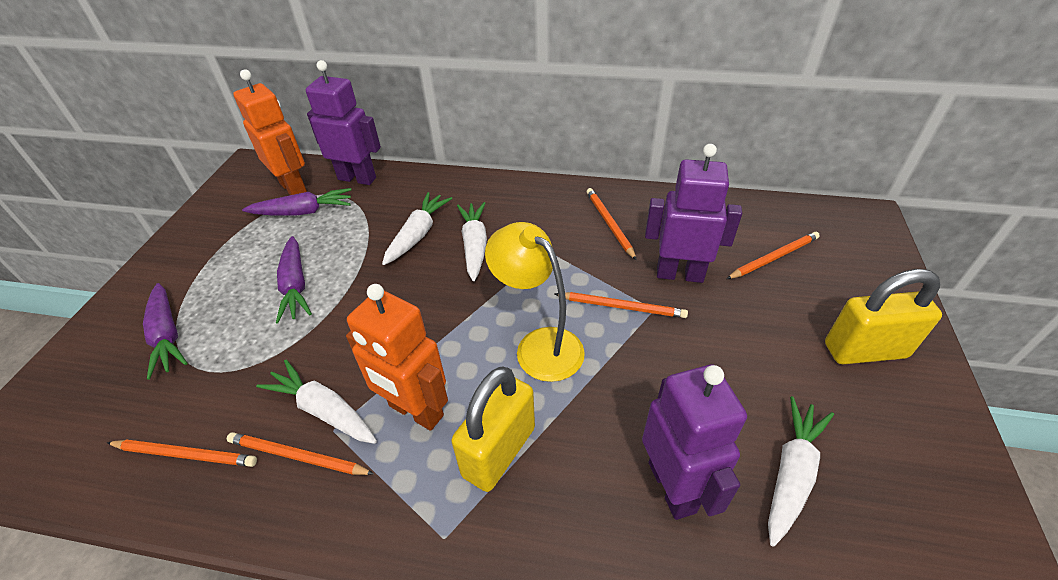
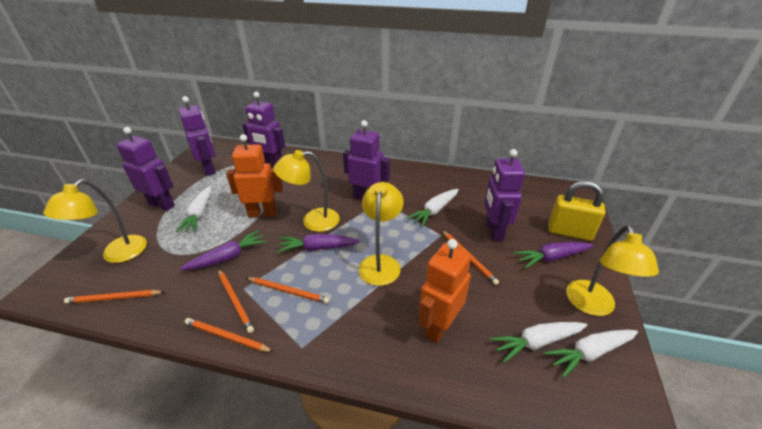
purple robot: 3 -> 5
yellow lamp: 1 -> 4
yellow padlock: 2 -> 1

